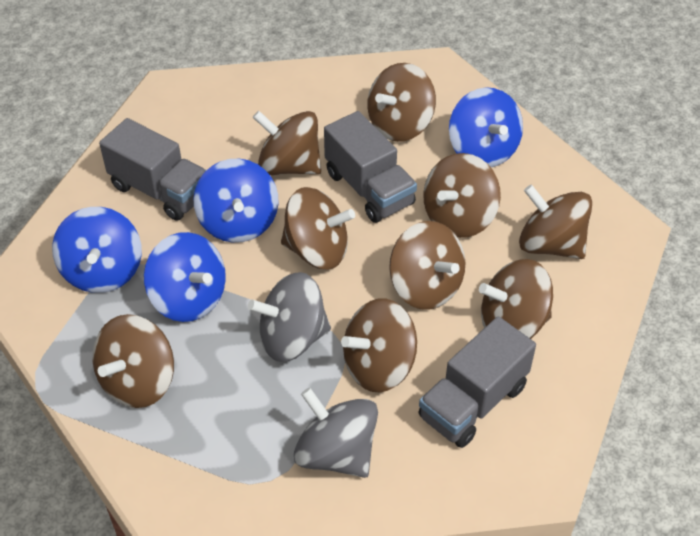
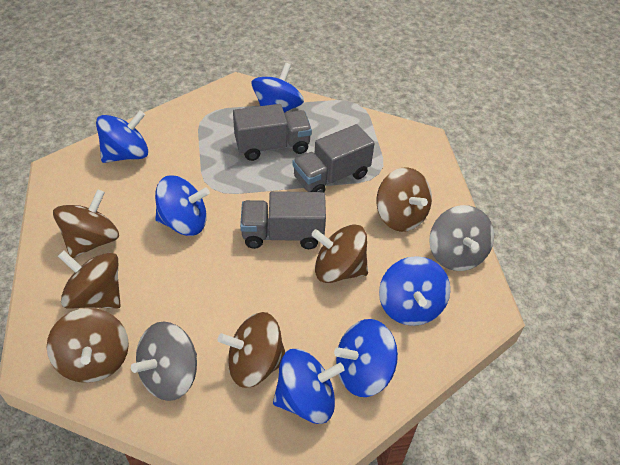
blue spinning top: 4 -> 6
brown spinning top: 9 -> 6

